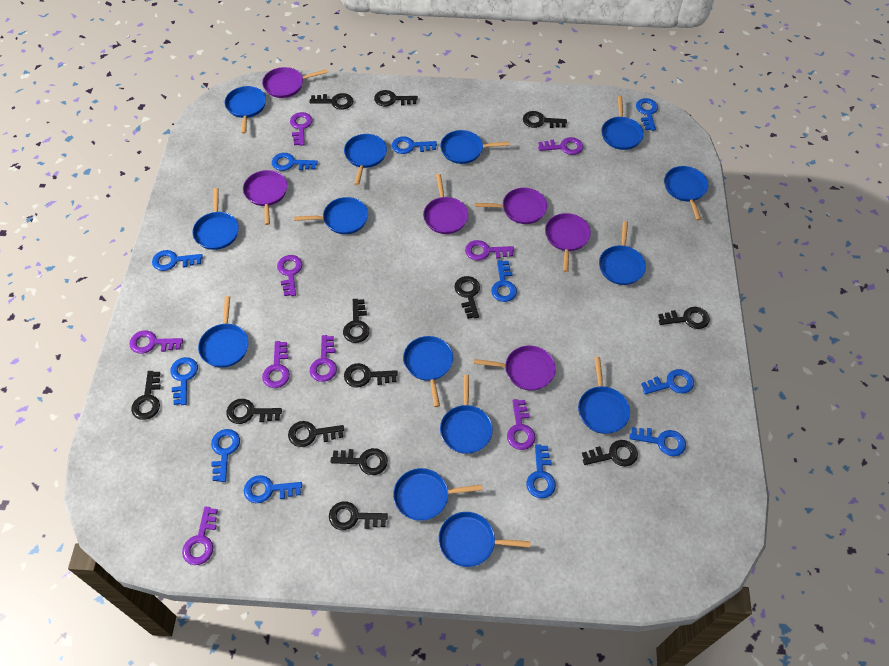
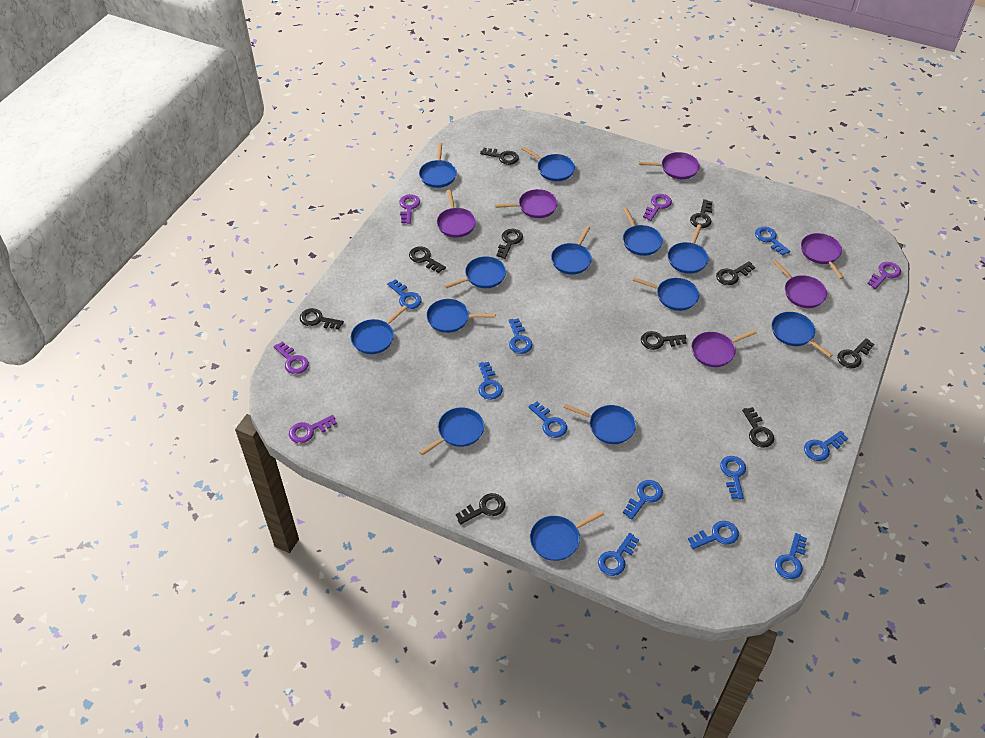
black key: 13 -> 10
blue pan: 14 -> 13
purple key: 9 -> 5

